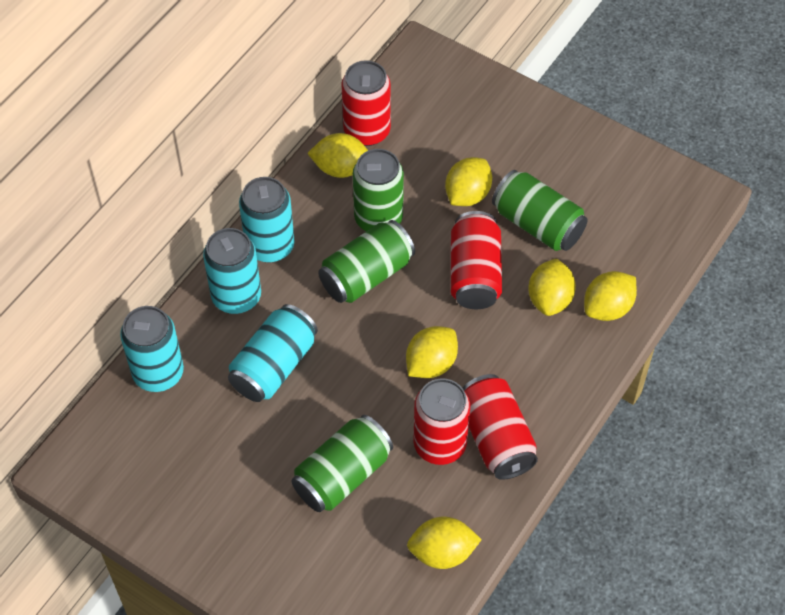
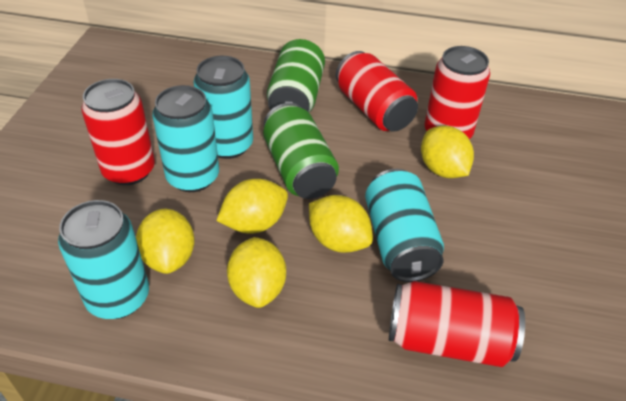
green can: 4 -> 2
yellow lemon: 6 -> 5

